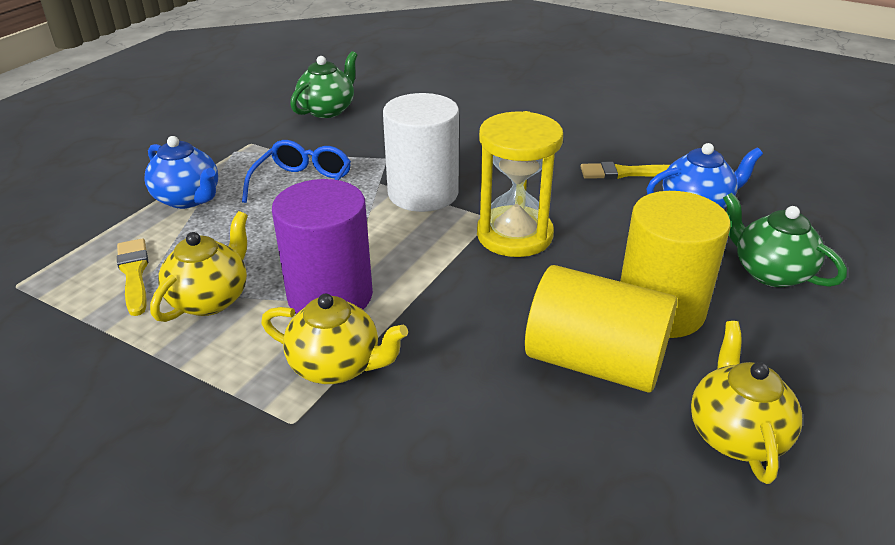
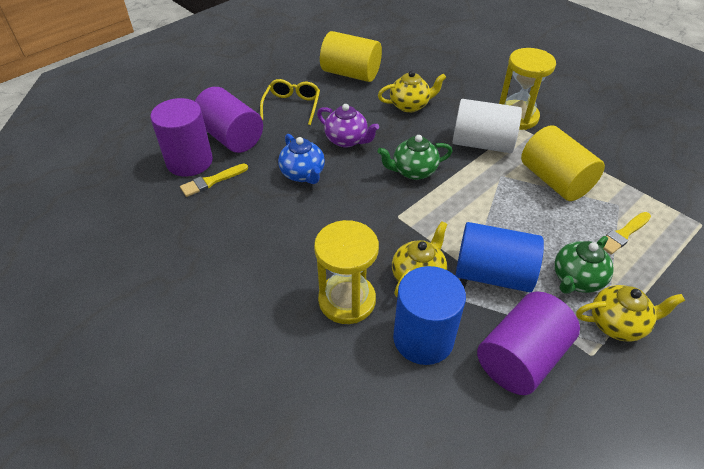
blue cylinder: 0 -> 2
blue glasses: 1 -> 0
blue teapot: 2 -> 1
purple cylinder: 1 -> 3
purple teapot: 0 -> 1
yellow glasses: 0 -> 1
yellow hourglass: 1 -> 2

